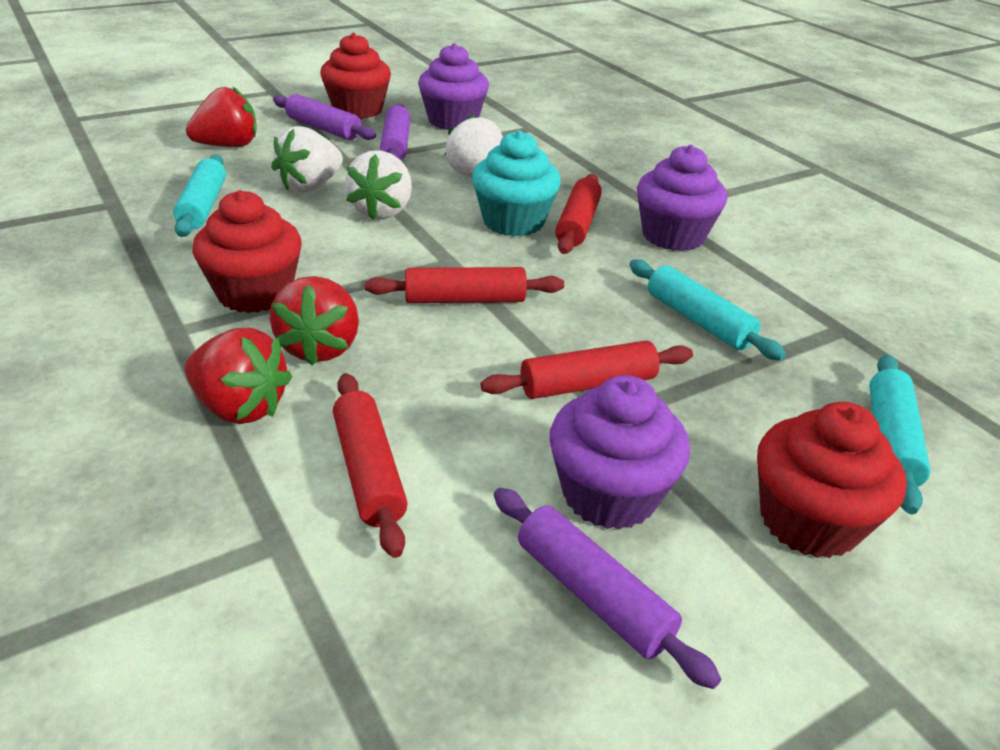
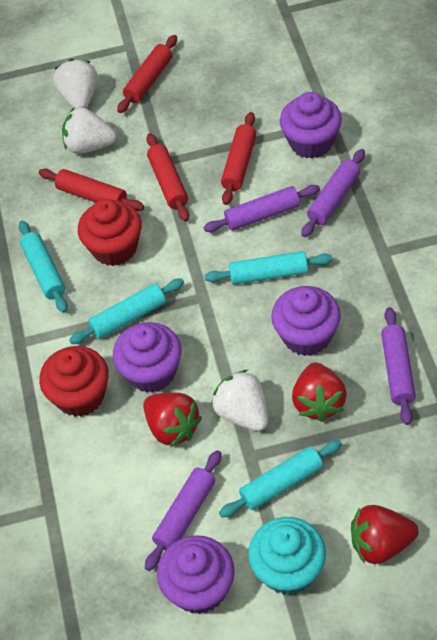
purple cupcake: 3 -> 4
purple rolling pin: 3 -> 4
red cupcake: 3 -> 2
turquoise rolling pin: 3 -> 4

